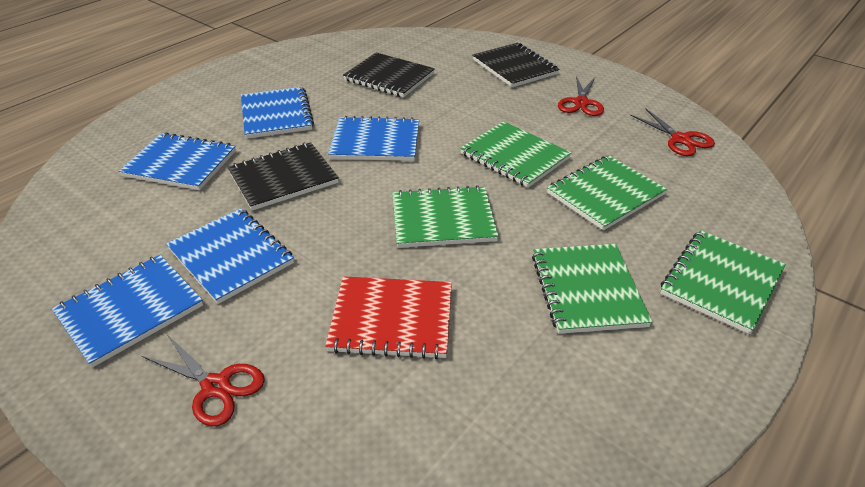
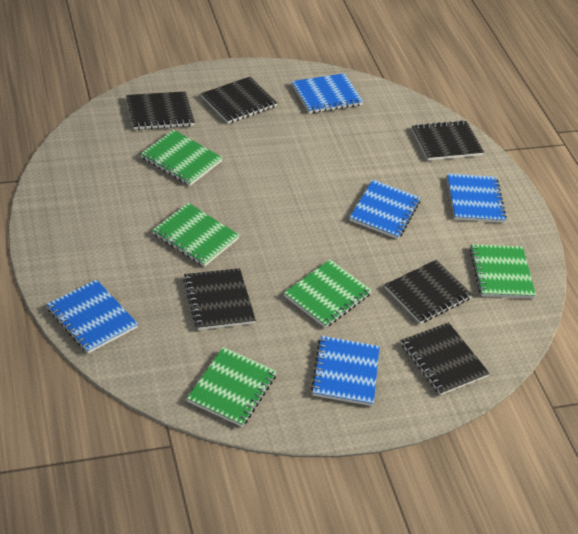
black notebook: 3 -> 6
red notebook: 1 -> 0
red scissors: 3 -> 0

